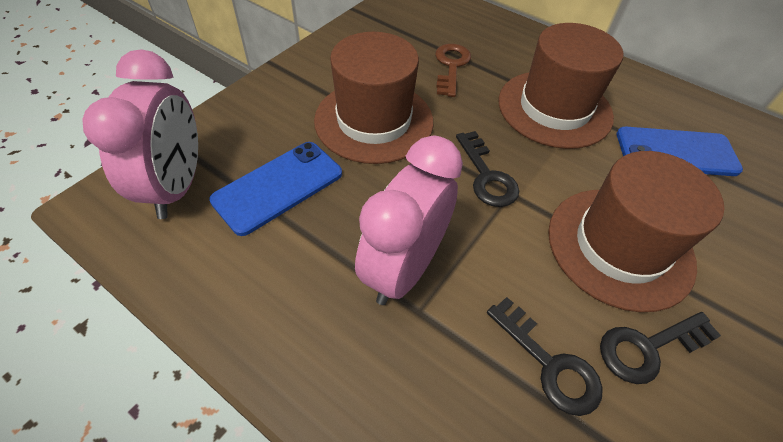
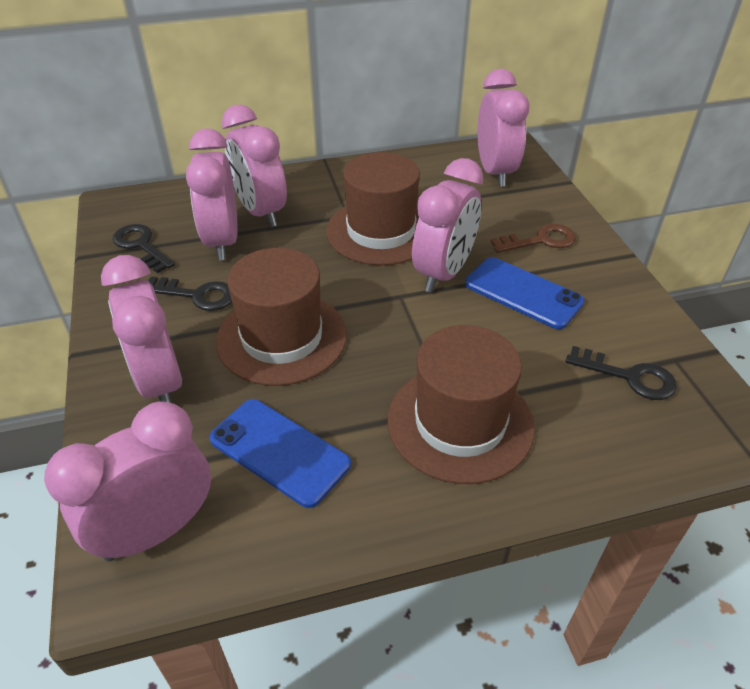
pink clock: 2 -> 6

